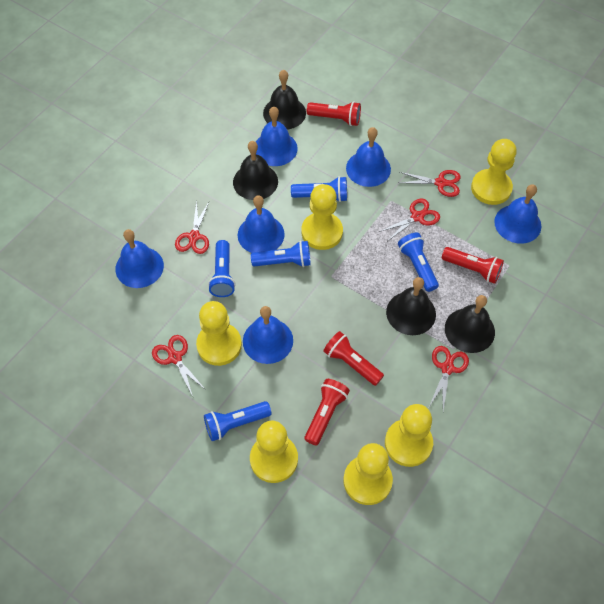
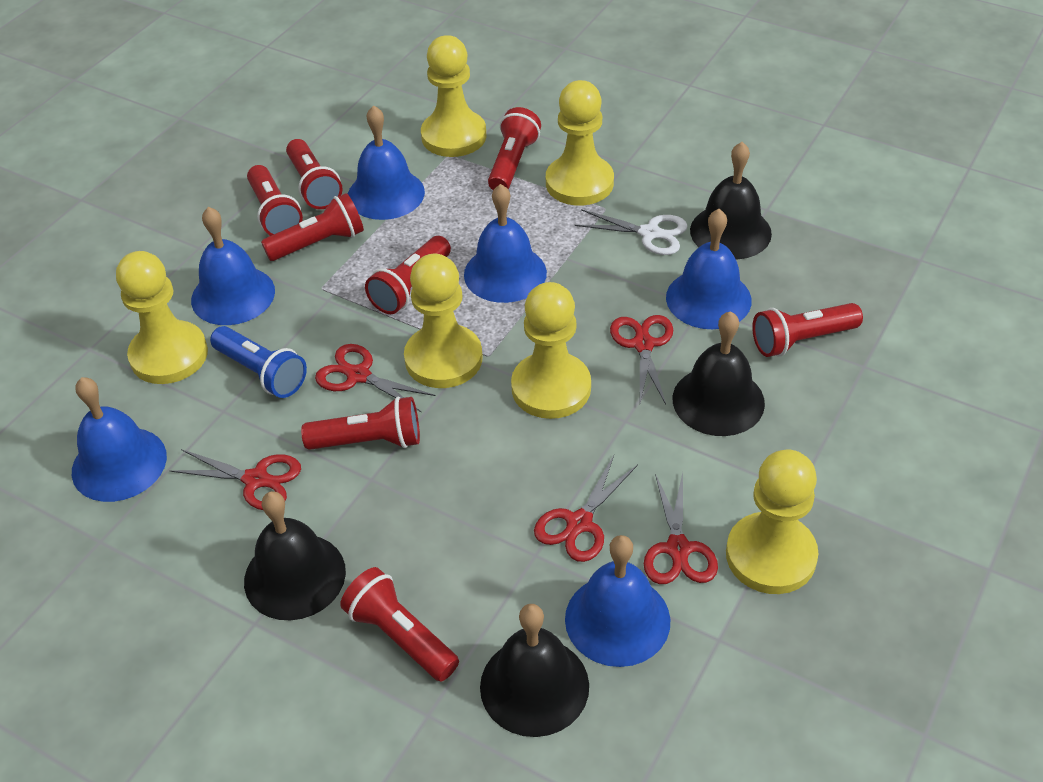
blue flashlight: 5 -> 1
red flashlight: 4 -> 8
white scissors: 0 -> 1

